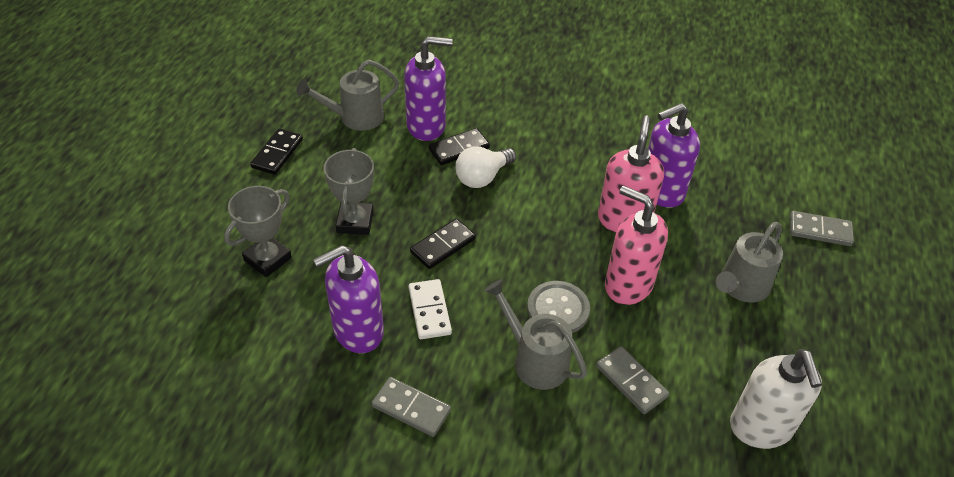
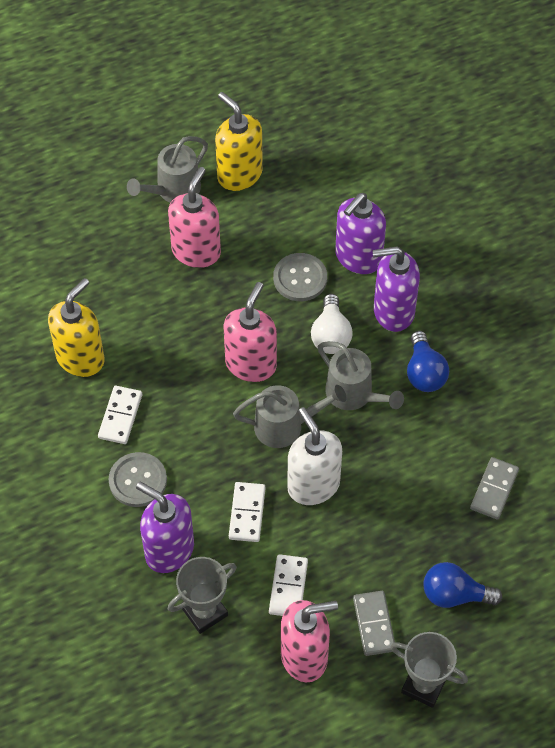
black domino: 3 -> 0
blue light bulb: 0 -> 2
grey button: 1 -> 2
grey domino: 3 -> 2
pink soap dispenser: 2 -> 3
white domino: 1 -> 3
yellow soap dispenser: 0 -> 2

